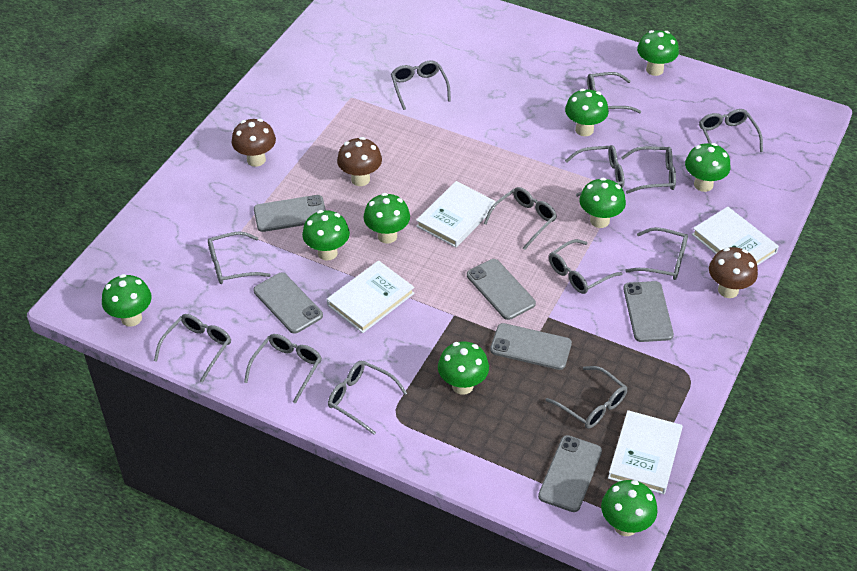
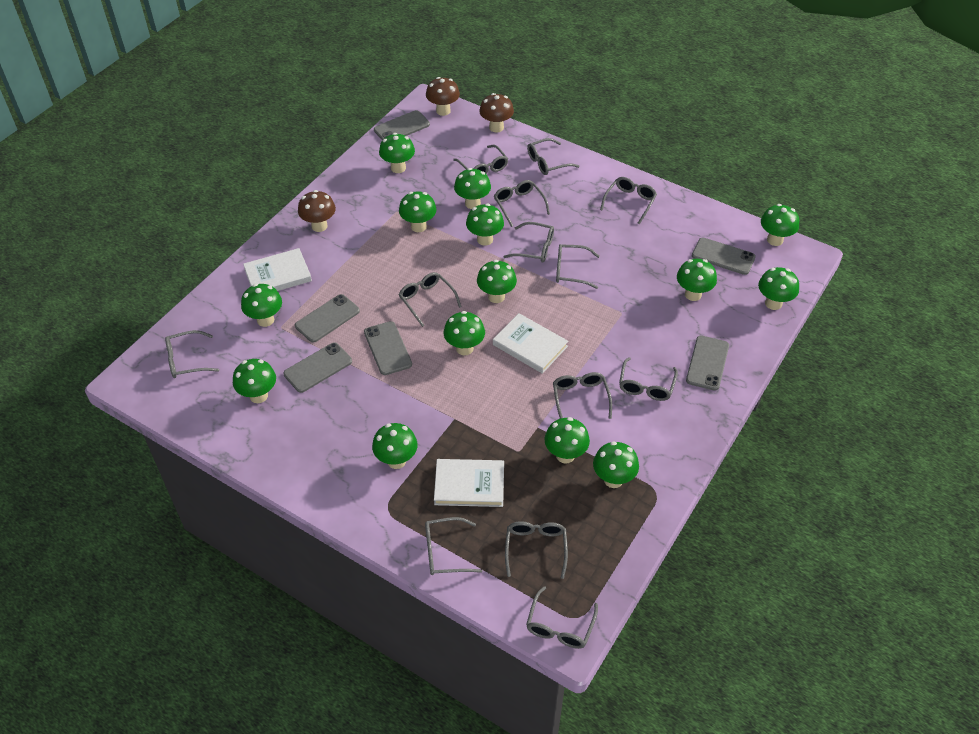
green mushroom: 9 -> 14
white book: 4 -> 3

